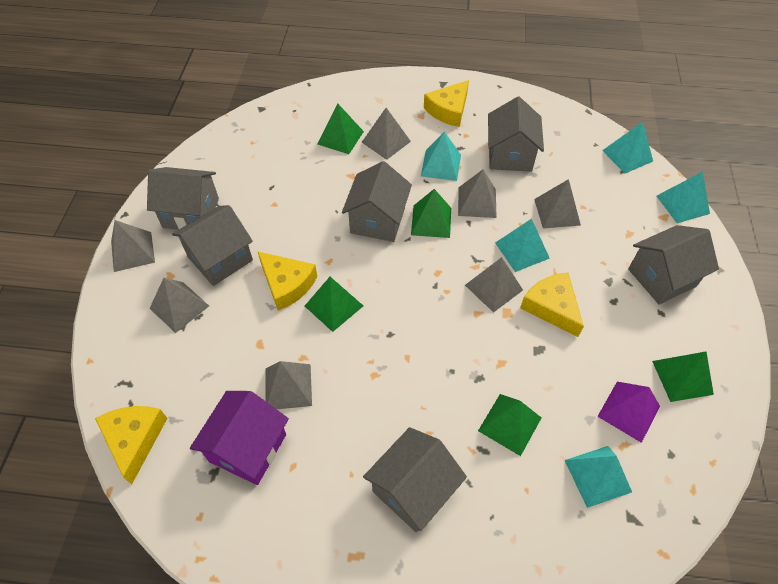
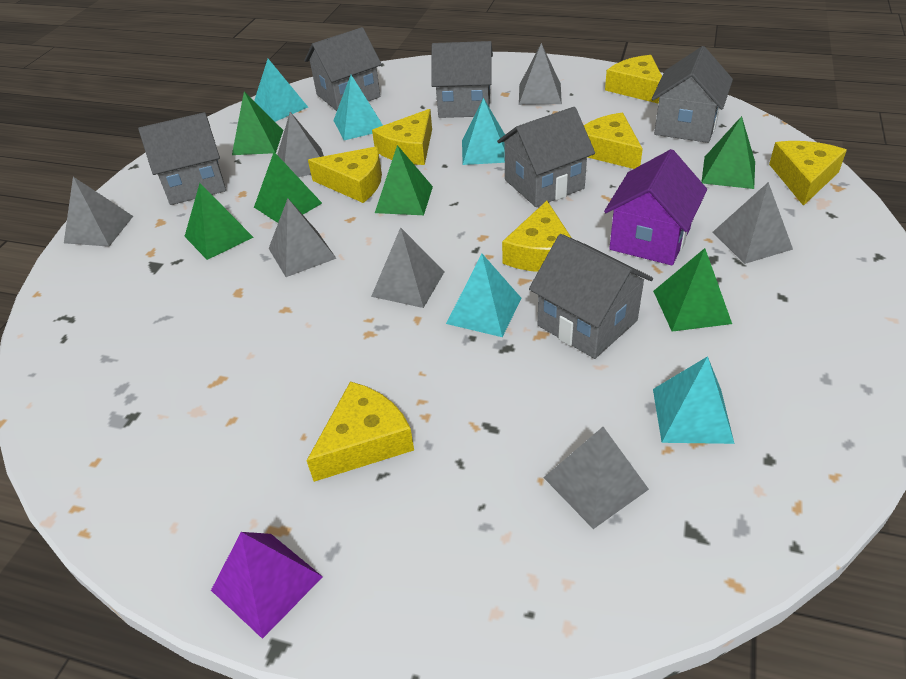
green pyramid: 5 -> 6
yellow cheese: 4 -> 7

